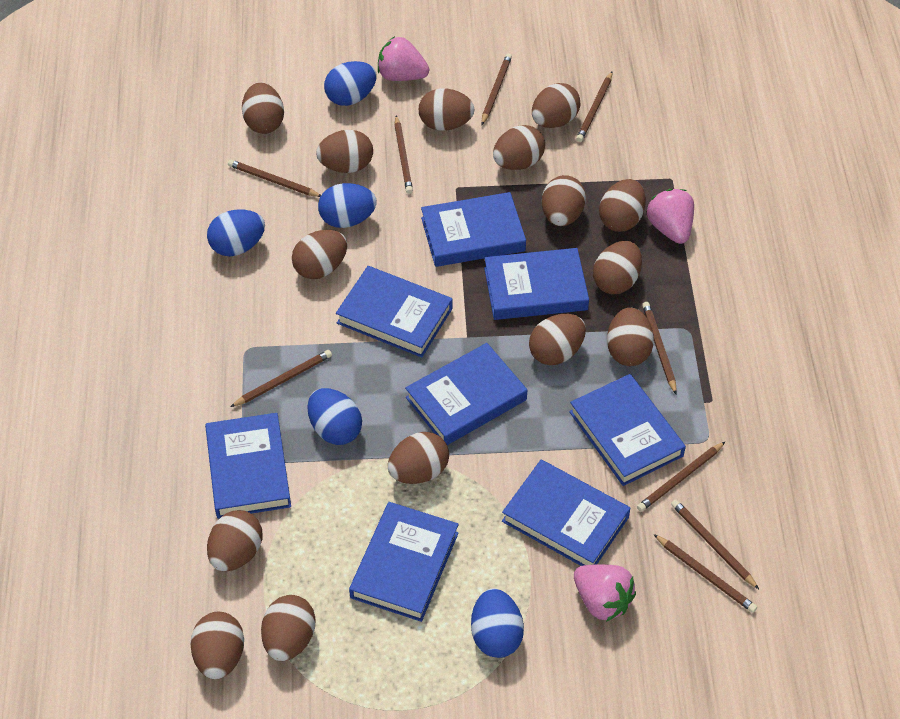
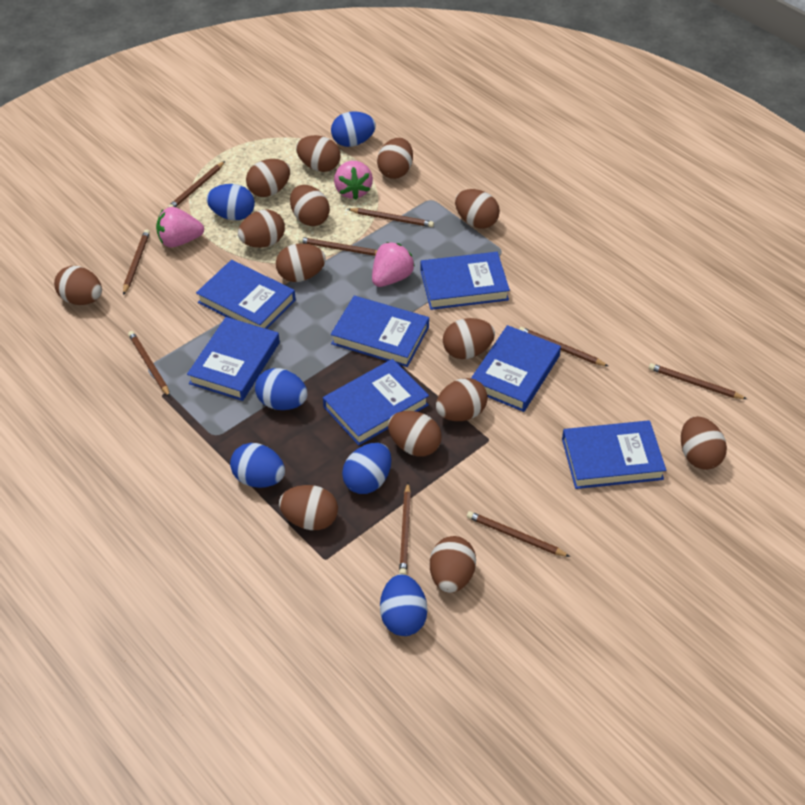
blue book: 8 -> 7
blue egg: 5 -> 6
brown egg: 15 -> 14

